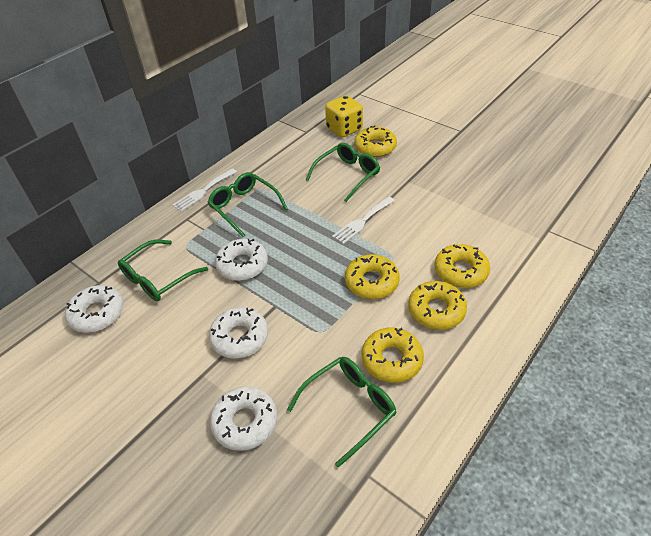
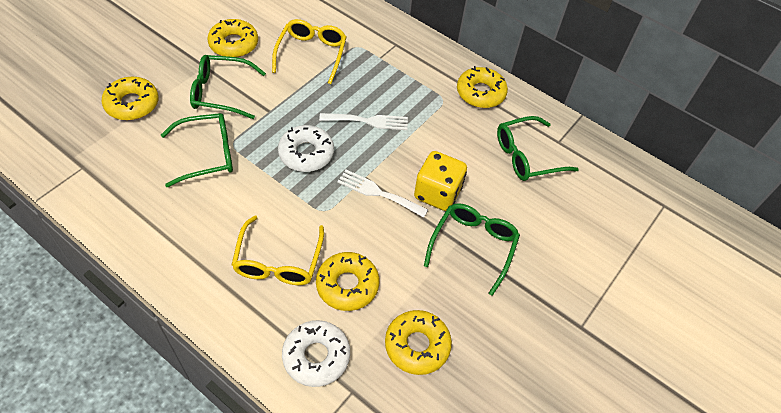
white donut: 4 -> 2
yellow glasses: 0 -> 2

